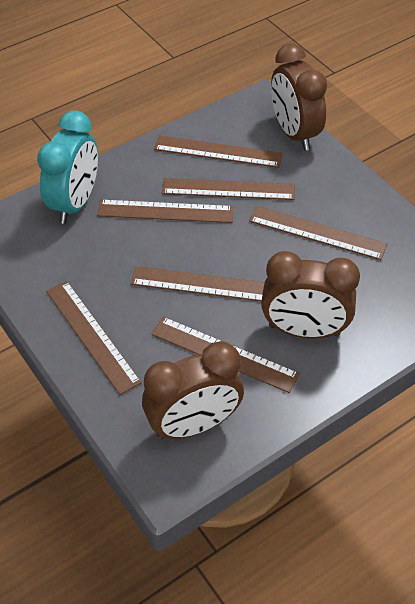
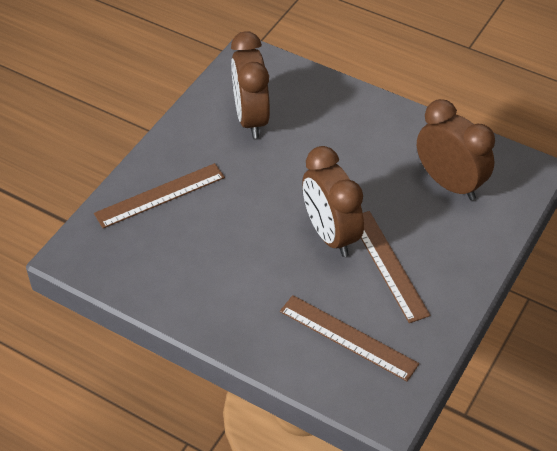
brown ruler: 7 -> 3
turquoise clock: 1 -> 0

